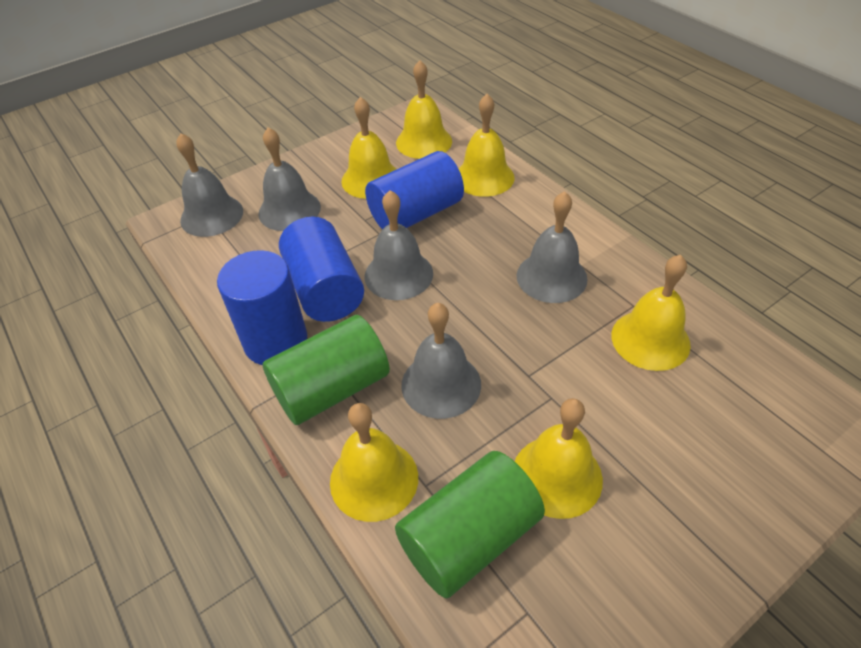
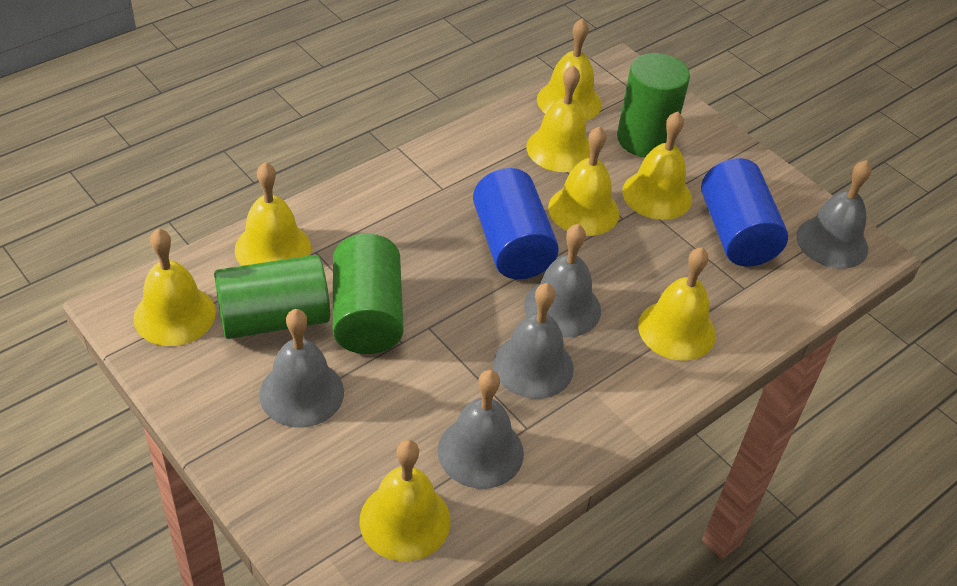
blue cylinder: 3 -> 2
green cylinder: 2 -> 3
yellow bell: 6 -> 8

